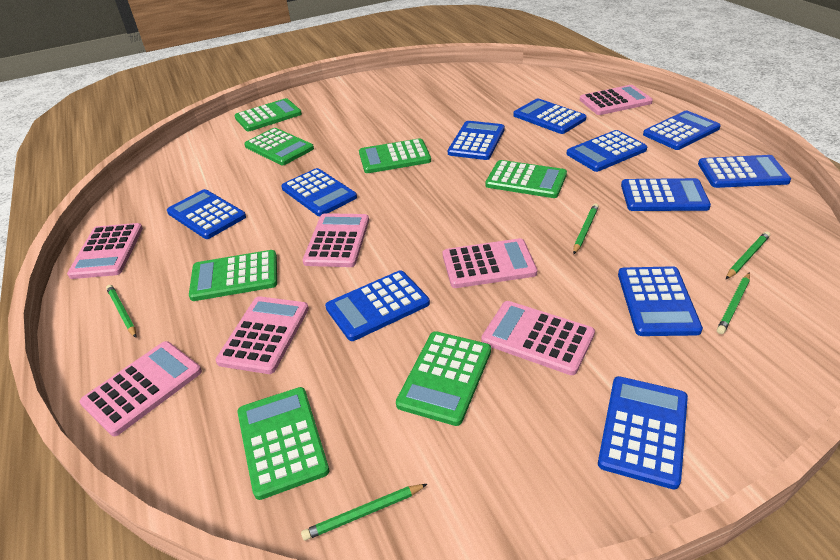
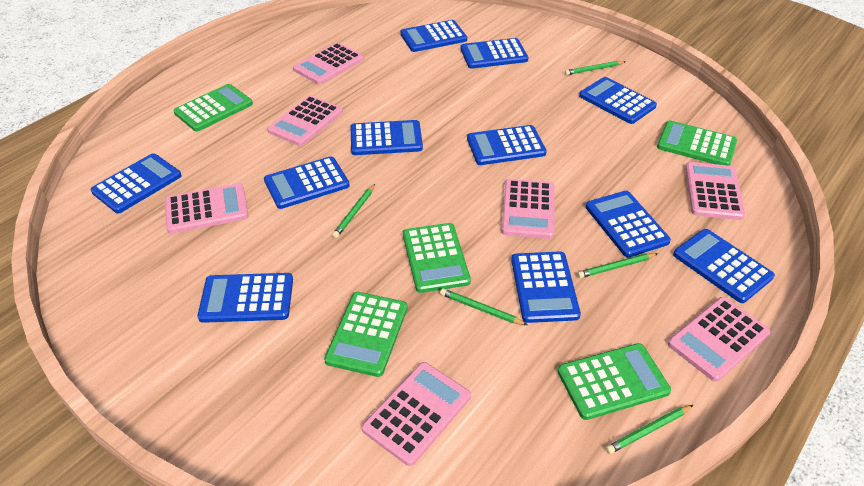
green calculator: 7 -> 5

